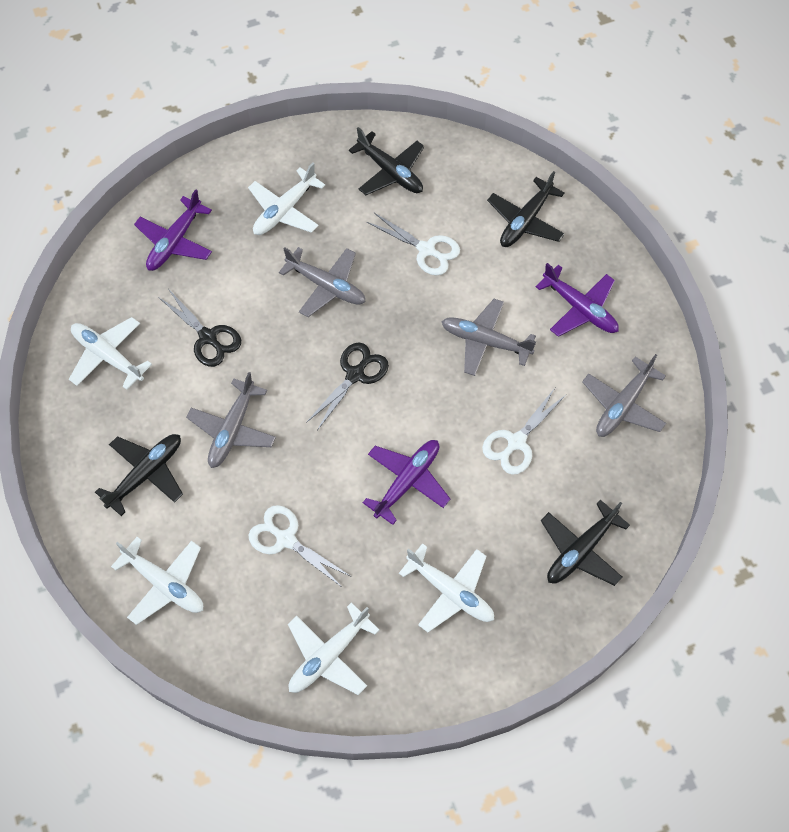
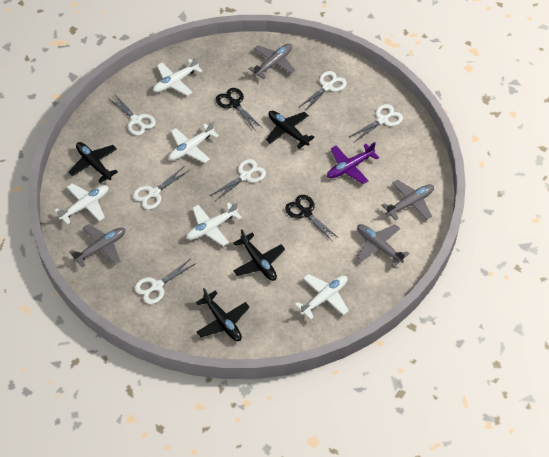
purple plane: 3 -> 1
white scissors: 3 -> 6

